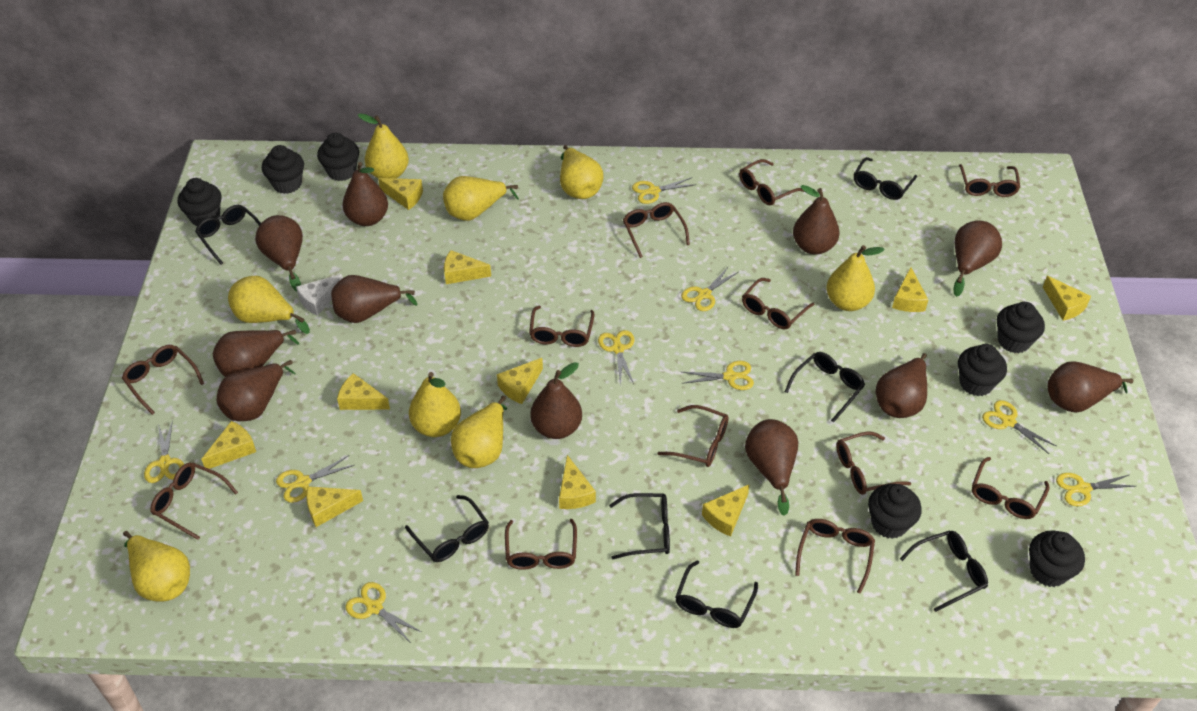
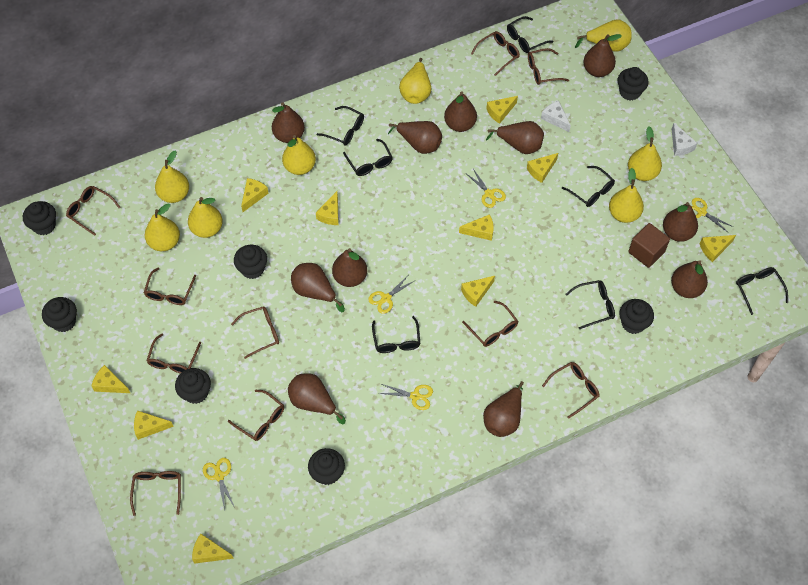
brown cube: 0 -> 1
brown glasses: 12 -> 10
white cheese: 1 -> 2
yellow scissors: 9 -> 5

